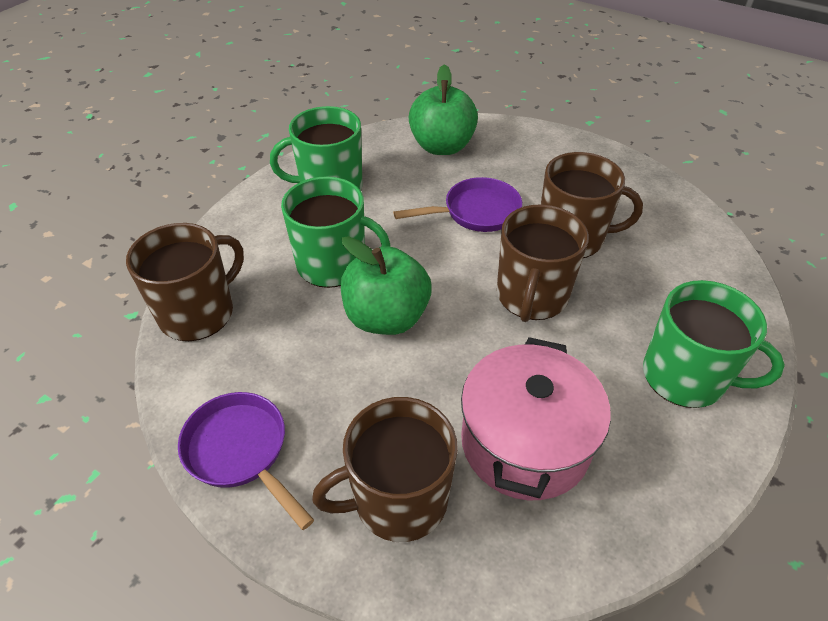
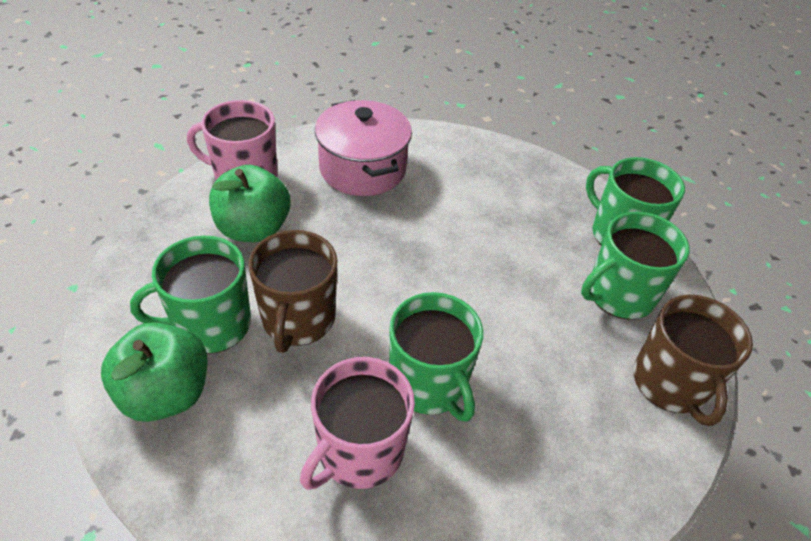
brown mug: 4 -> 2
green mug: 3 -> 4
pink mug: 0 -> 2
purple pan: 2 -> 0

